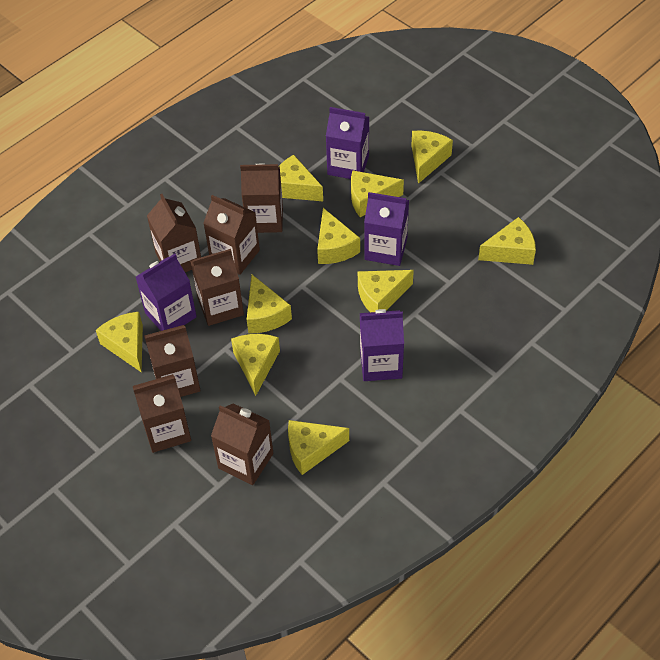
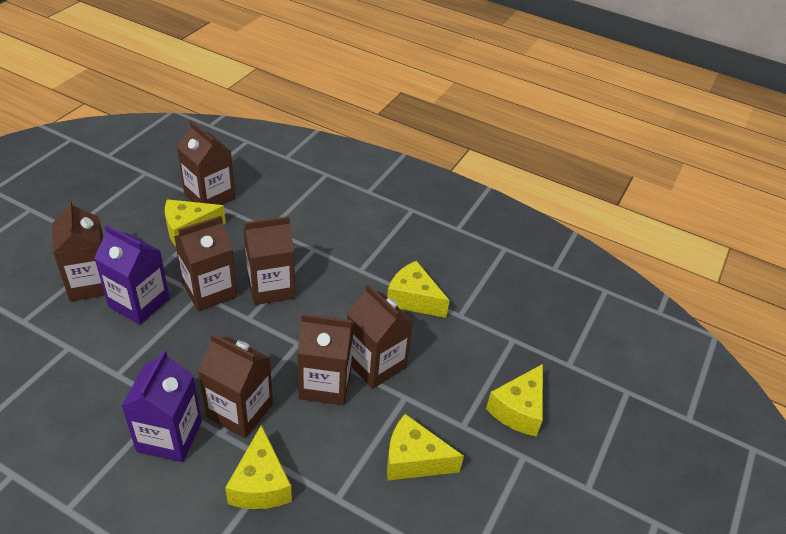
purple carton: 4 -> 2
yellow cheese: 10 -> 5

